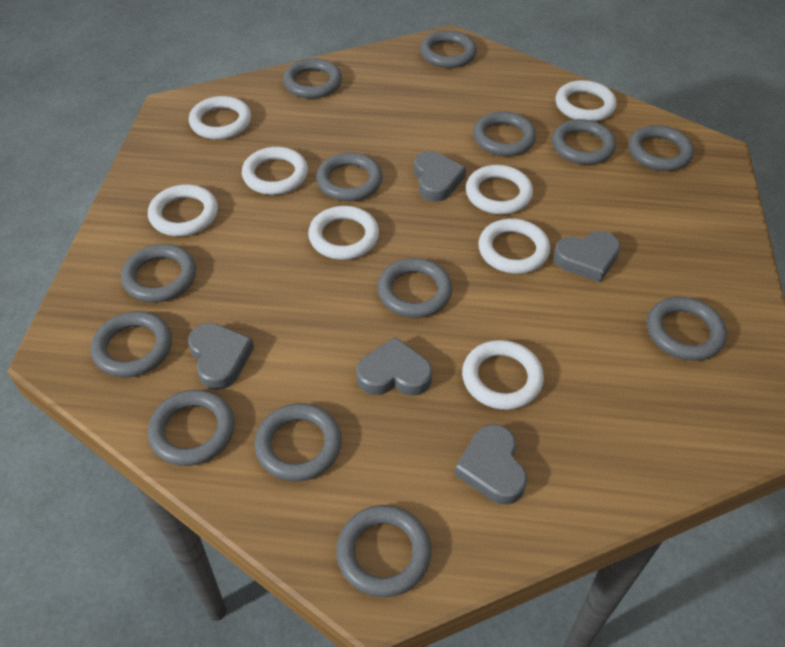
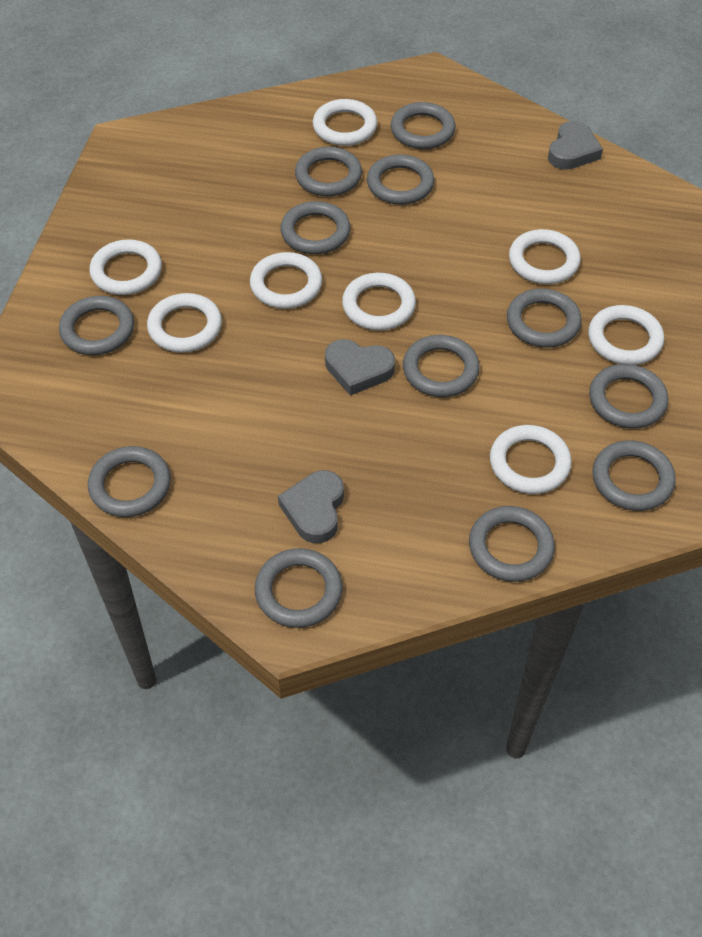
grey heart: 5 -> 3
grey ring: 13 -> 12

